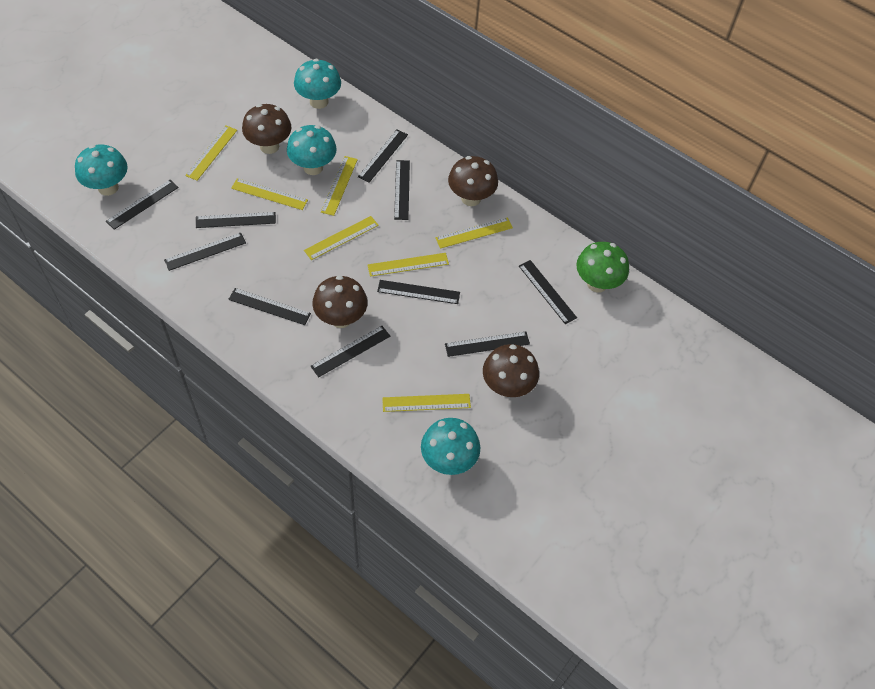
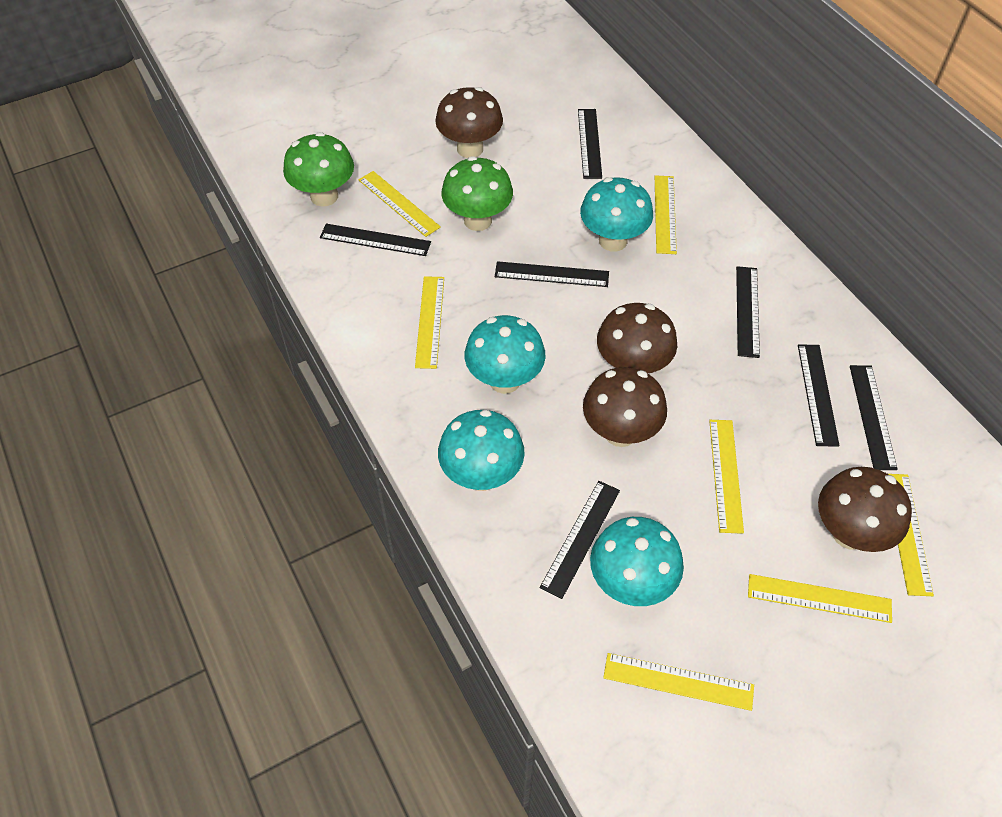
black ruler: 10 -> 7
green mushroom: 1 -> 2

